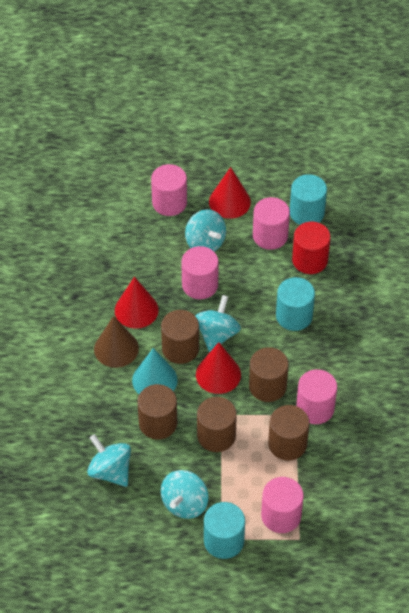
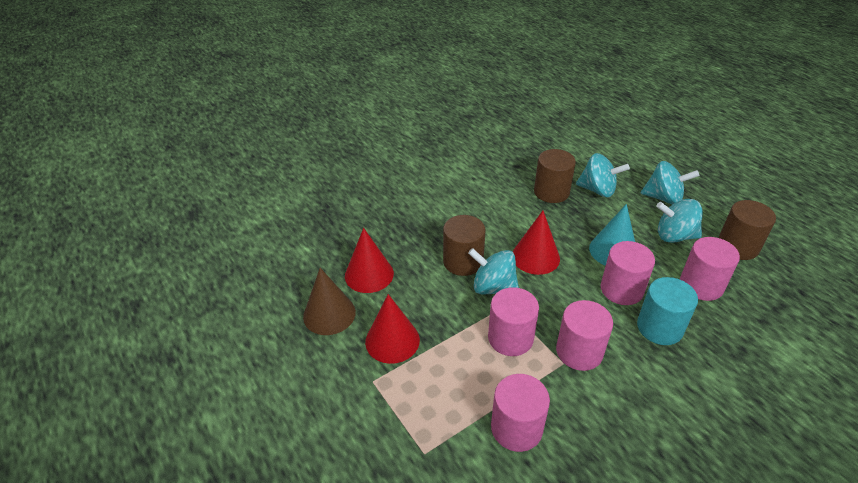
brown cylinder: 5 -> 3
red cylinder: 1 -> 0
turquoise cylinder: 3 -> 1

